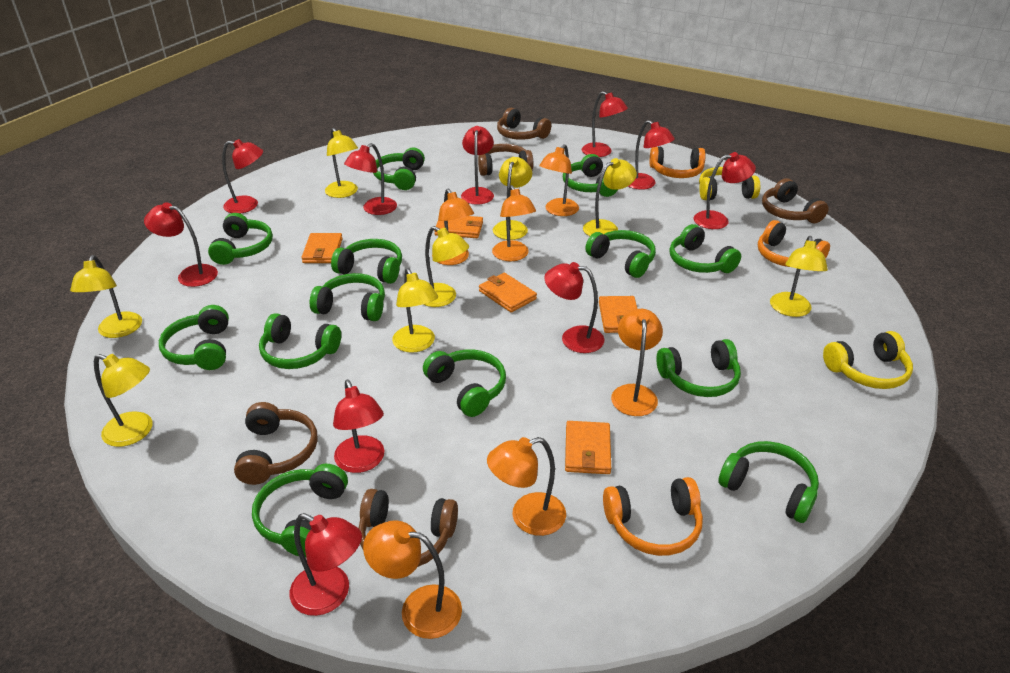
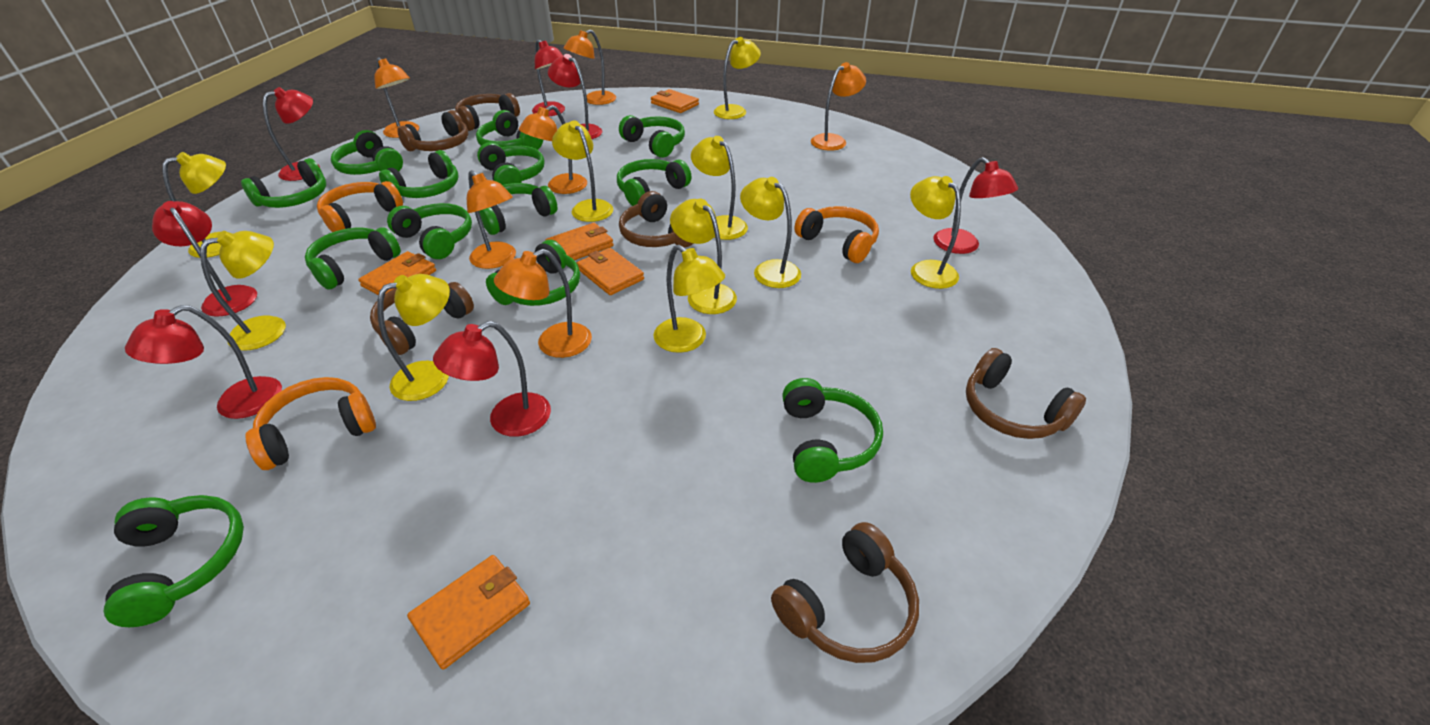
brown headphones: 5 -> 6
red lamp: 10 -> 7
yellow headphones: 2 -> 0
yellow lamp: 8 -> 10

